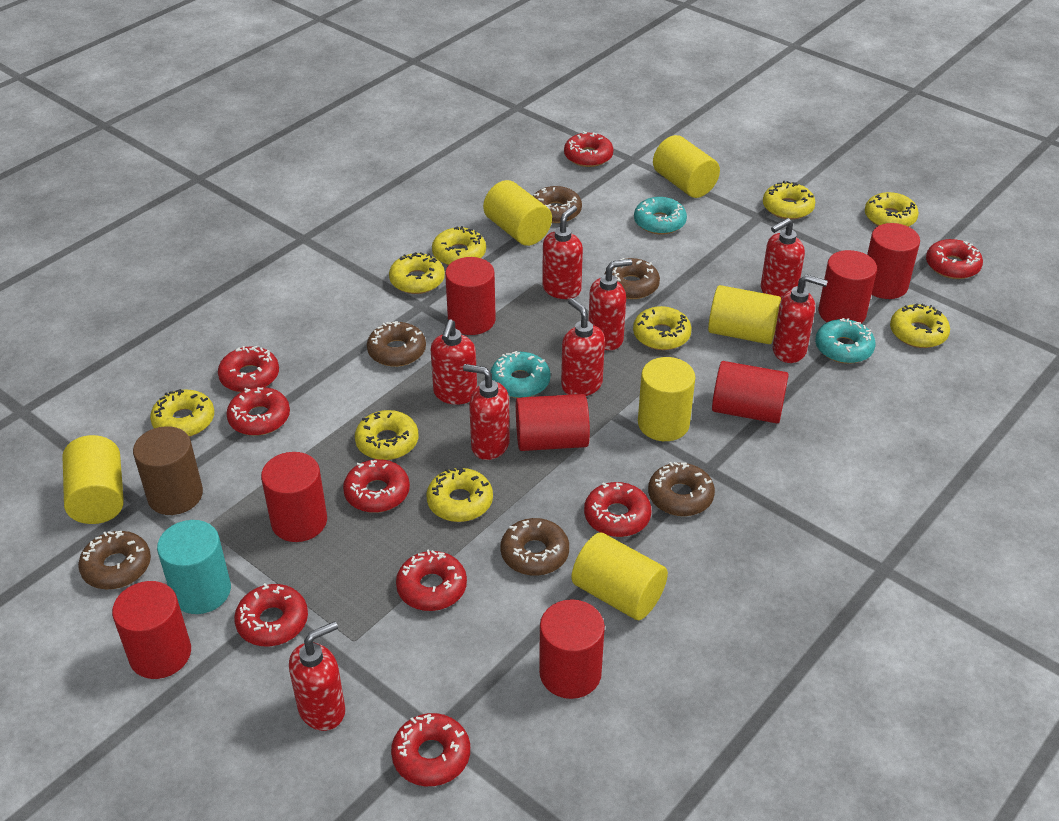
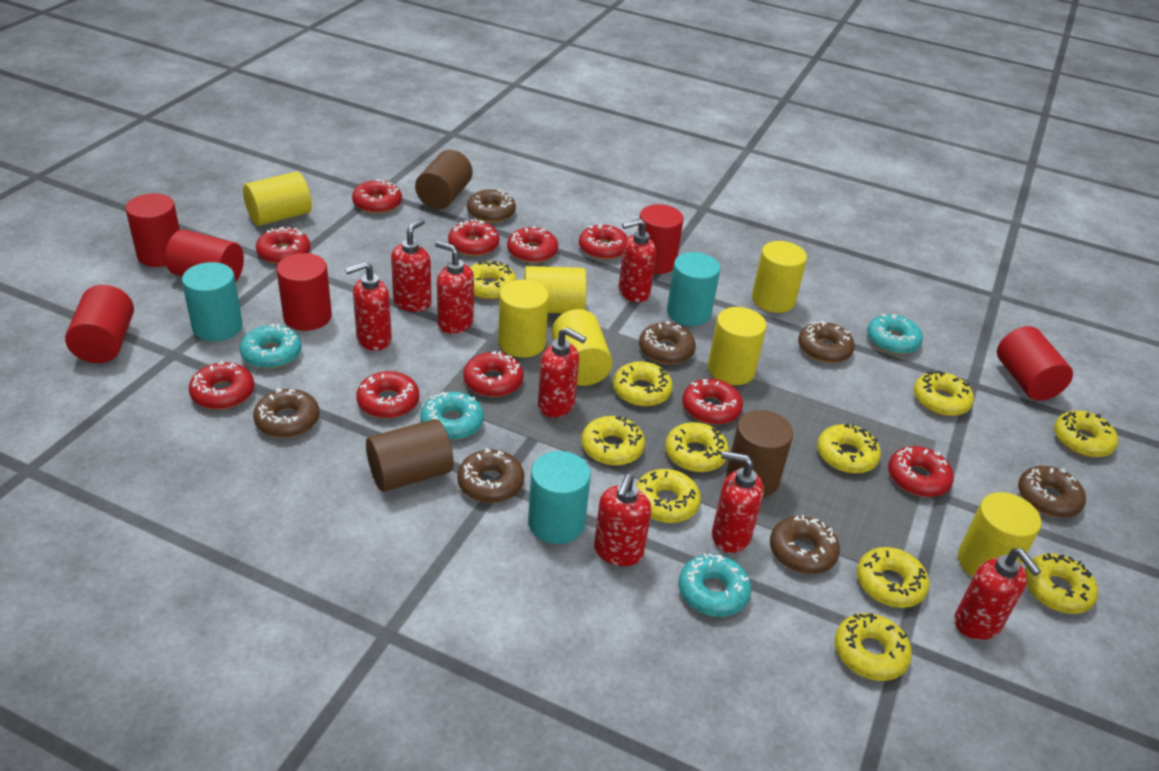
brown cylinder: 1 -> 3
brown donut: 6 -> 7
red cylinder: 8 -> 6
red donut: 9 -> 10
turquoise cylinder: 1 -> 3
turquoise donut: 3 -> 4
yellow cylinder: 6 -> 7
yellow donut: 9 -> 11

